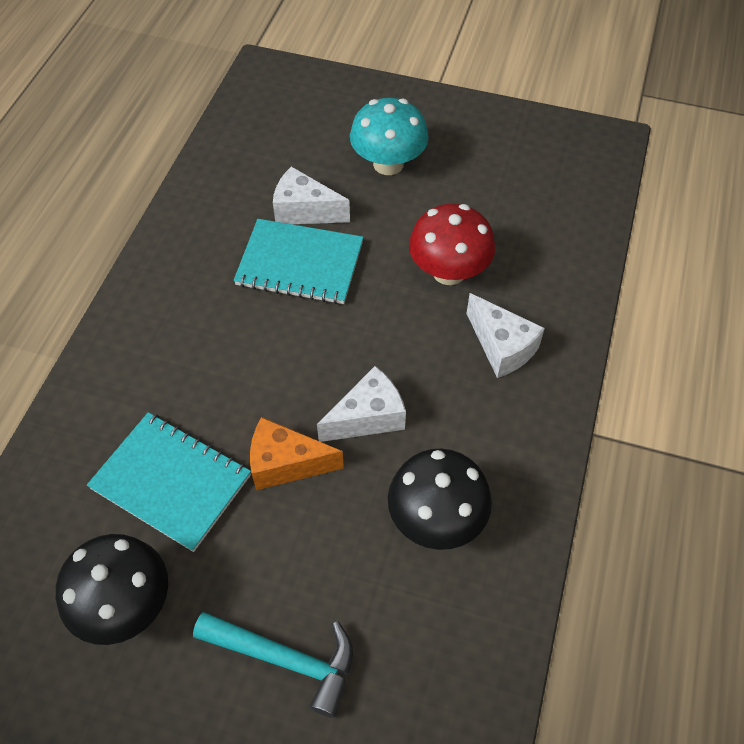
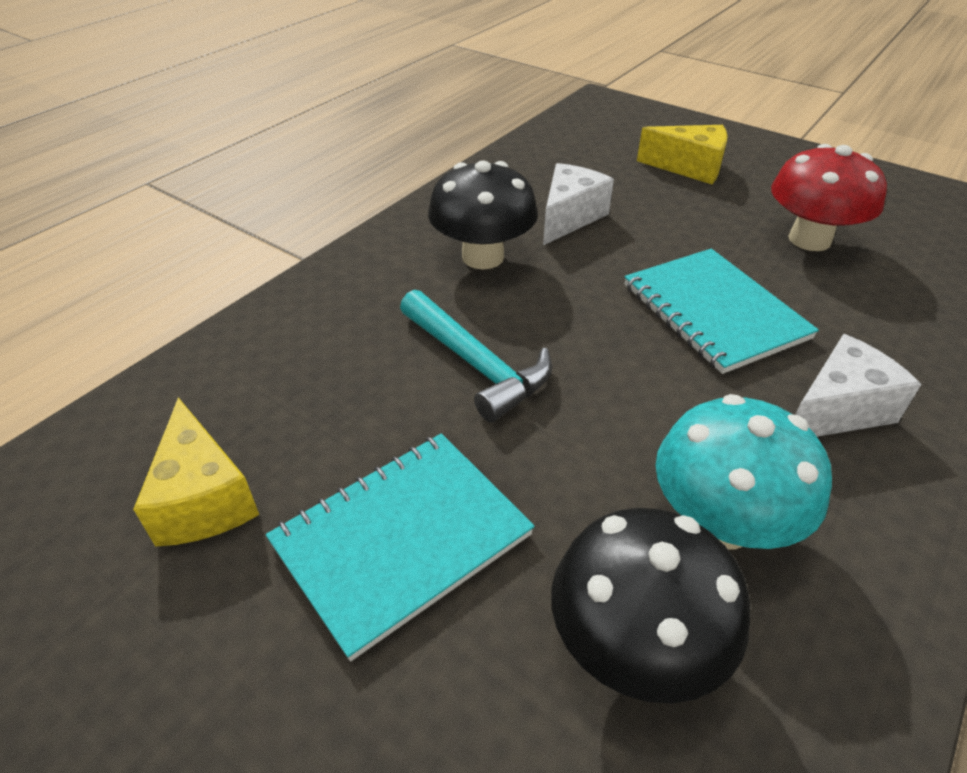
orange cheese: 1 -> 0
white cheese: 3 -> 2
yellow cheese: 0 -> 2

